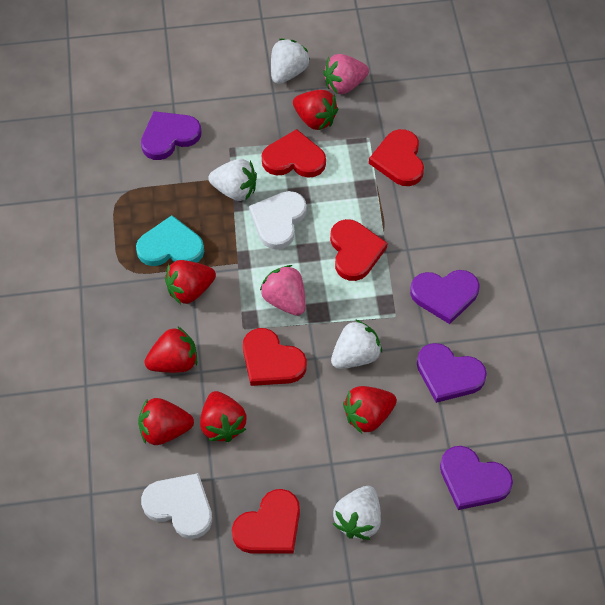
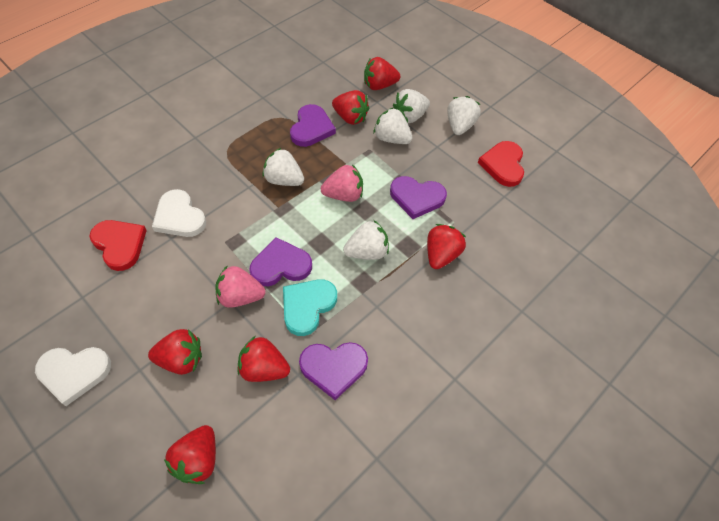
red heart: 5 -> 2
white strawberry: 4 -> 5

